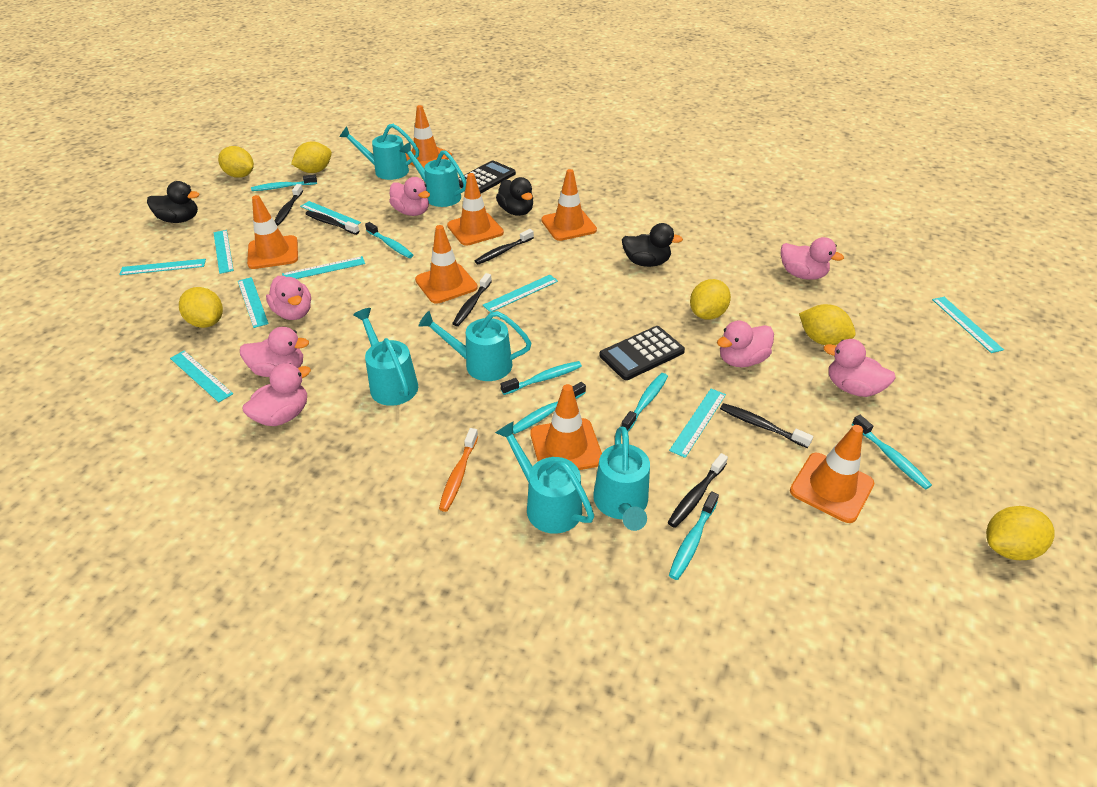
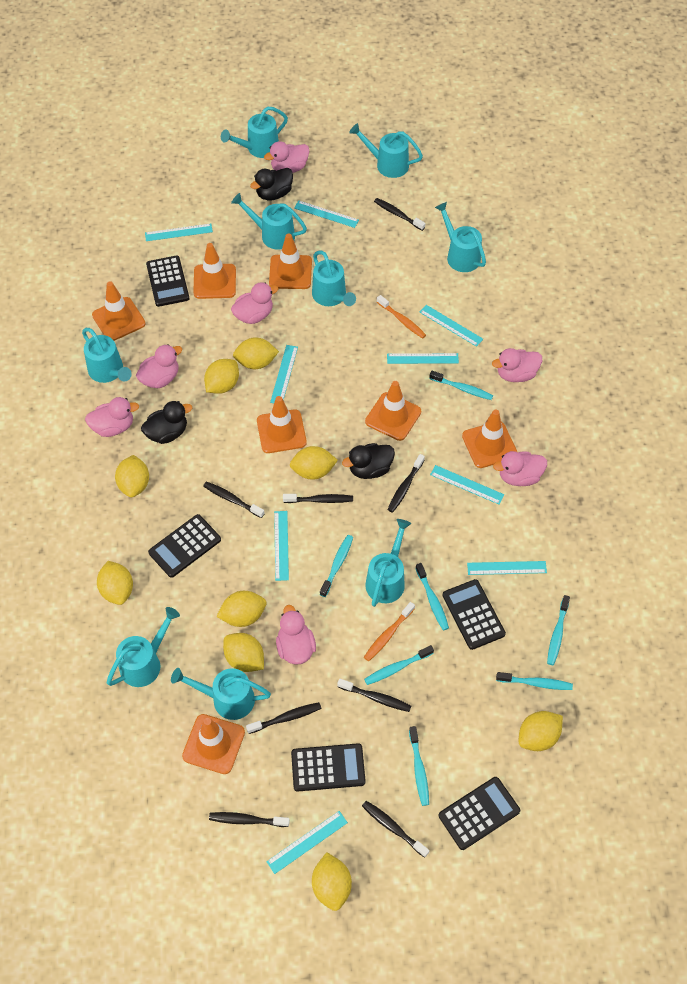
black calculator: 2 -> 5
black toothbrush: 6 -> 8
orange toothbrush: 1 -> 2
turquoise watering can: 6 -> 9
yellow lemon: 6 -> 9

